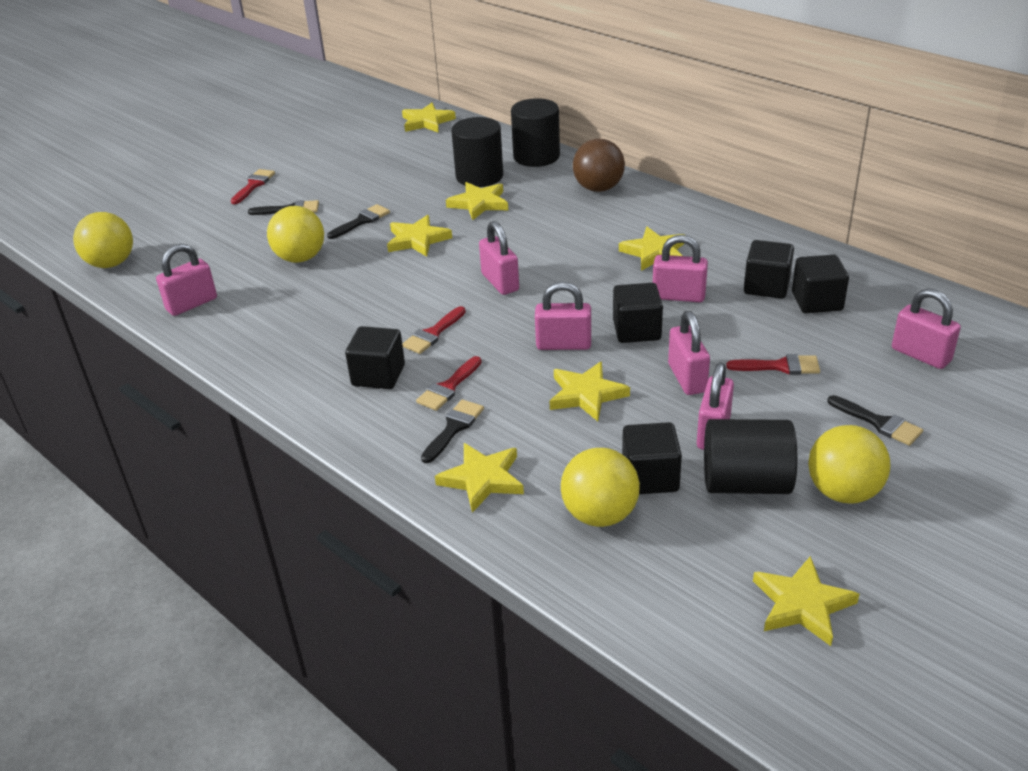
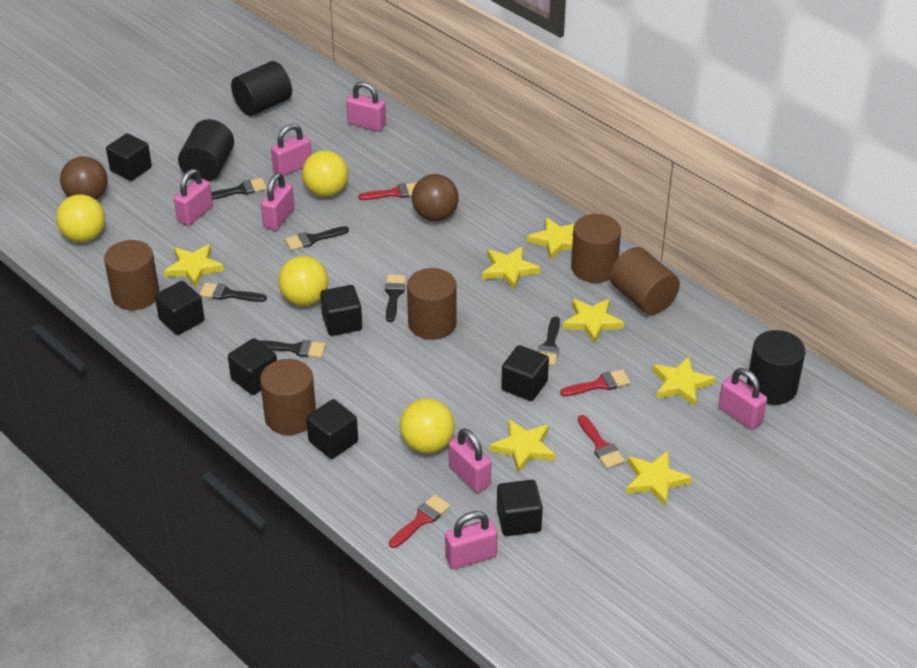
black brush: 4 -> 6
black cube: 5 -> 7
brown ball: 1 -> 2
brown cylinder: 0 -> 5

